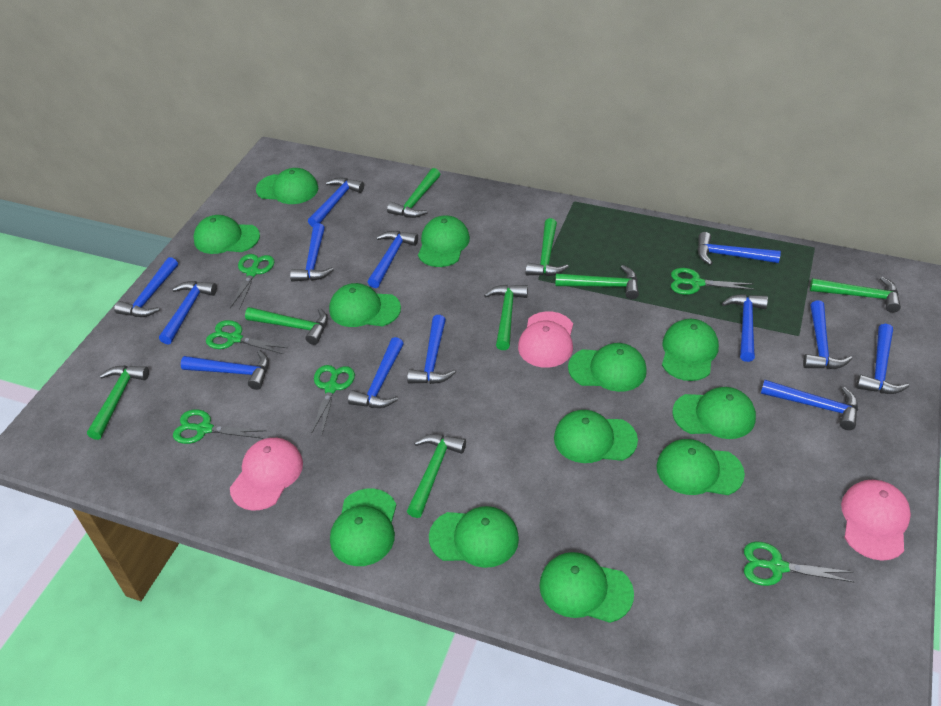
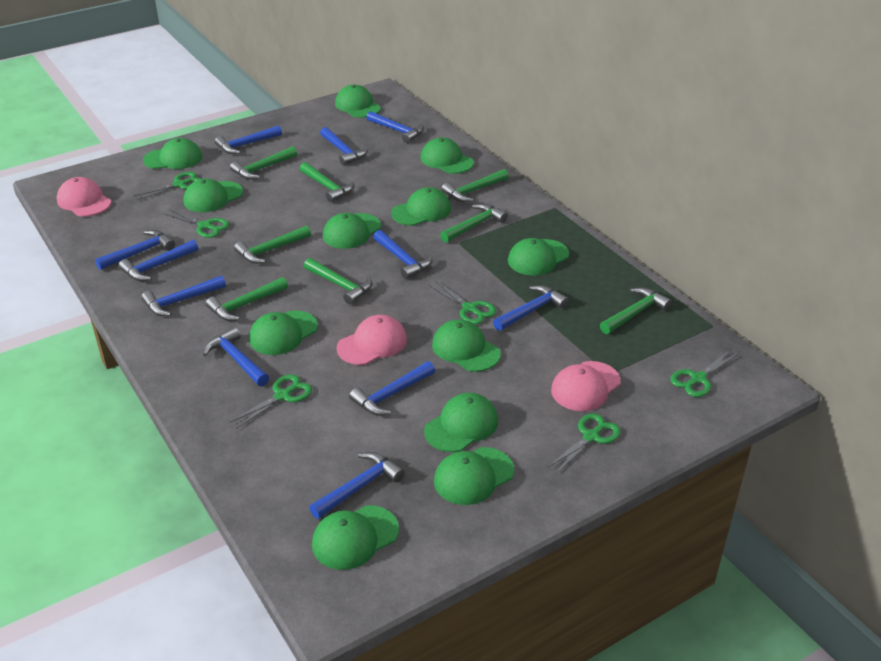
blue hammer: 13 -> 11

